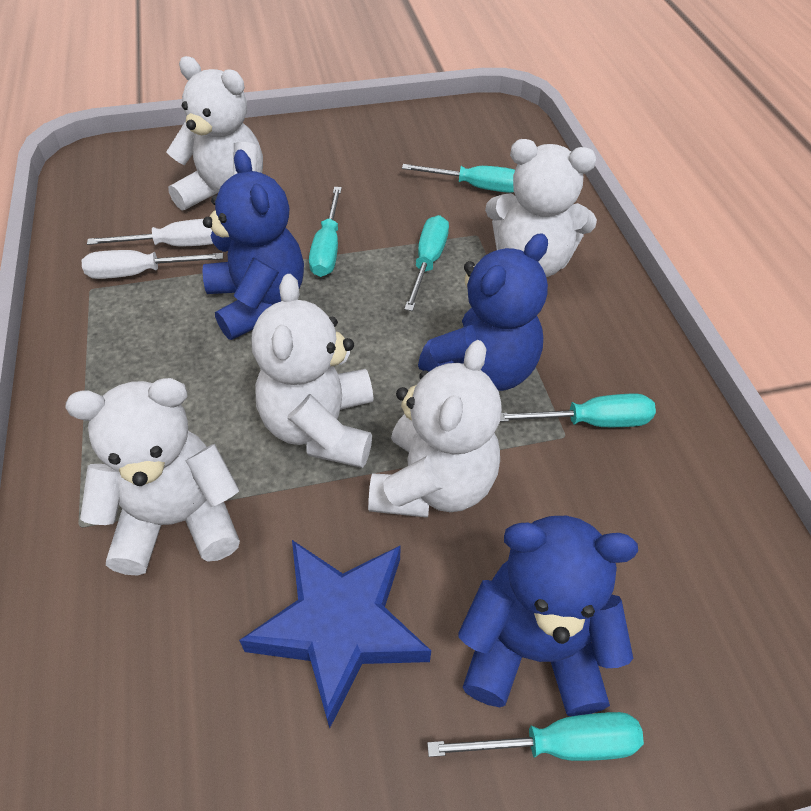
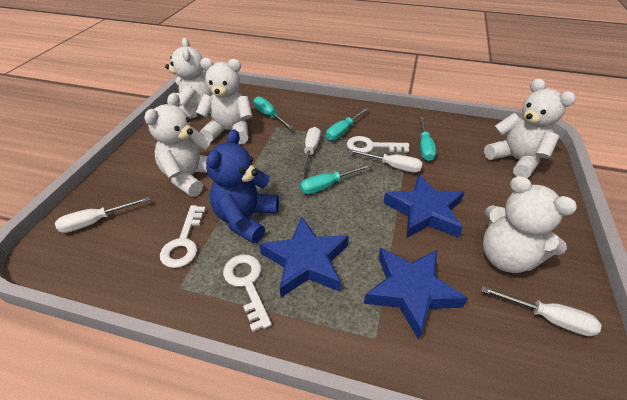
blue star: 1 -> 3
blue teddy bear: 3 -> 1
turquoise screwdriver: 5 -> 4
white key: 0 -> 3
white screwdriver: 2 -> 4

